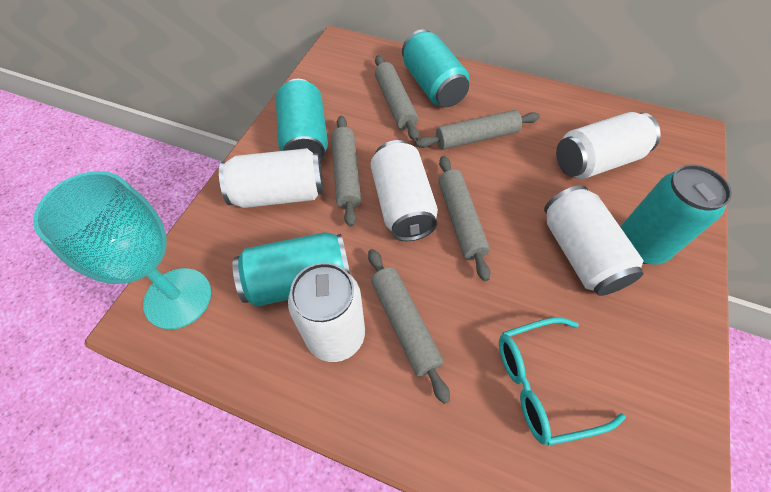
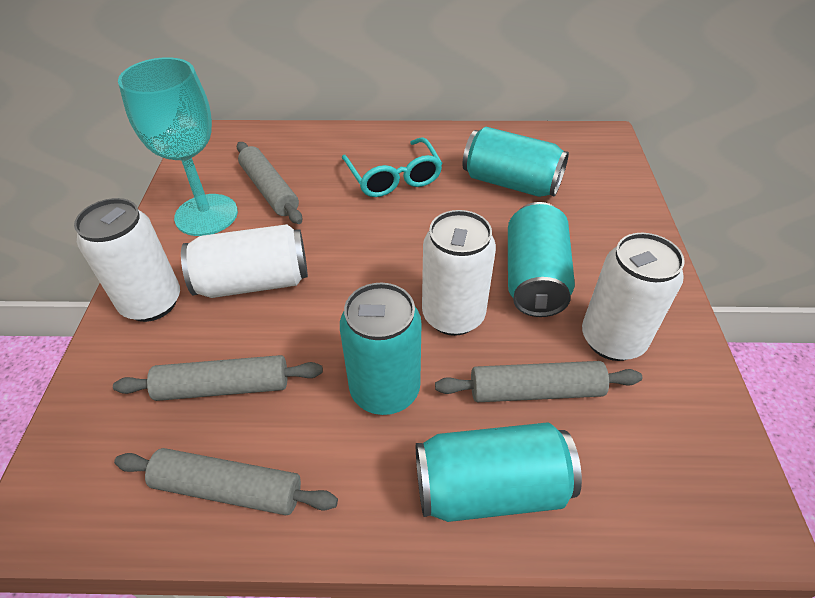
grey rolling pin: 5 -> 4
white can: 5 -> 4

